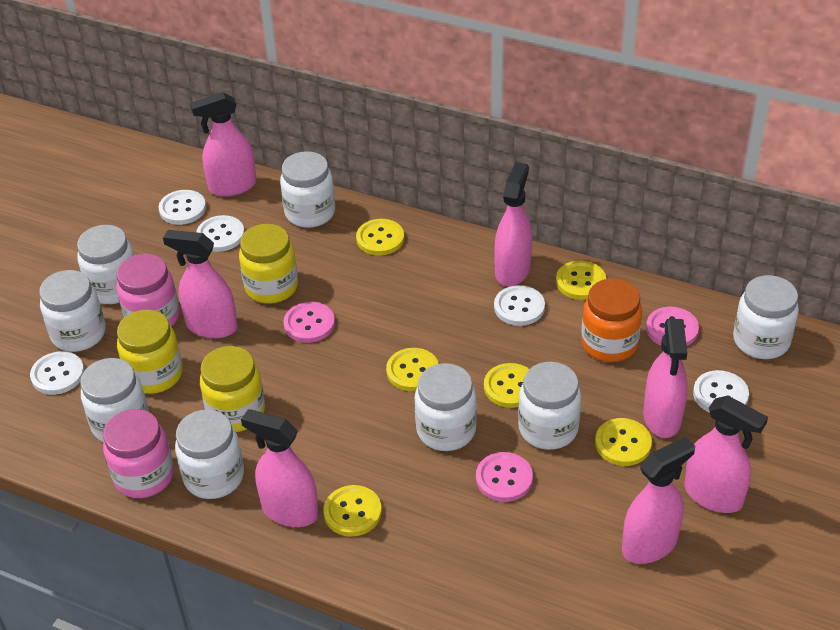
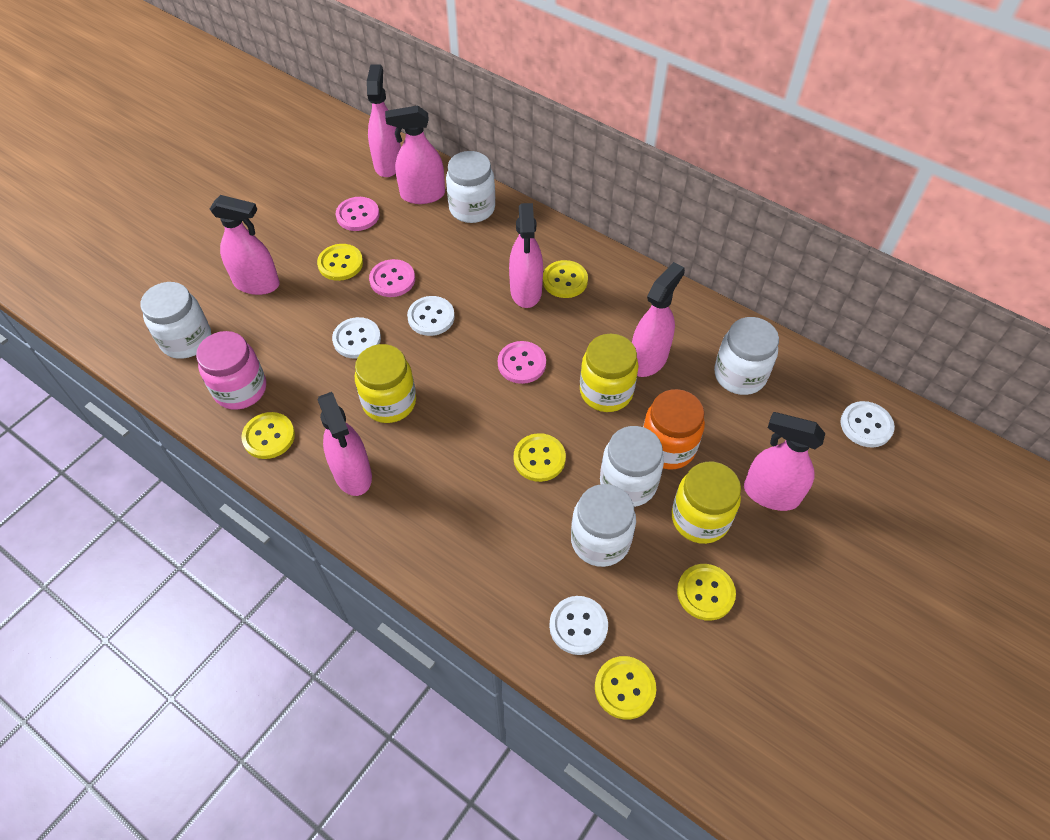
pink jar: 2 -> 1
white button: 5 -> 4
white jar: 8 -> 5

